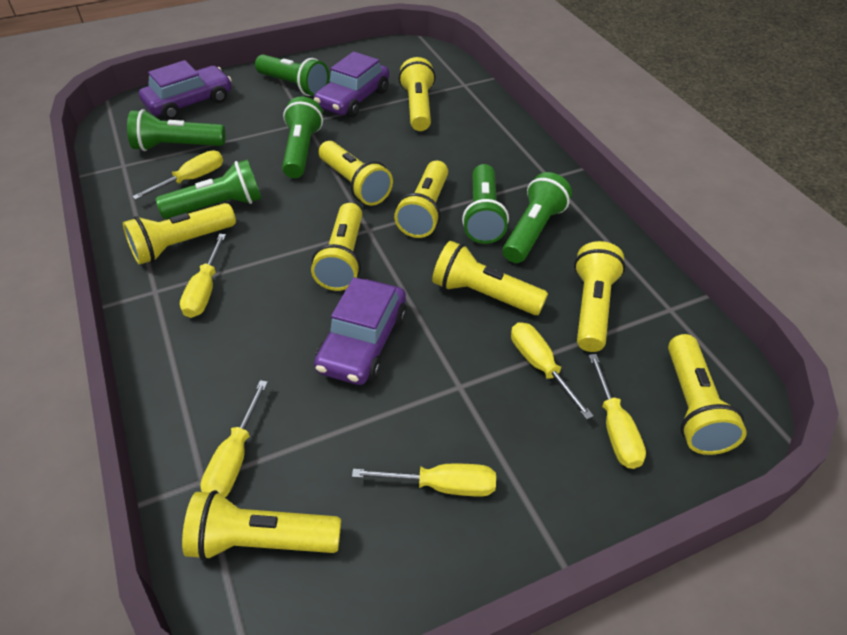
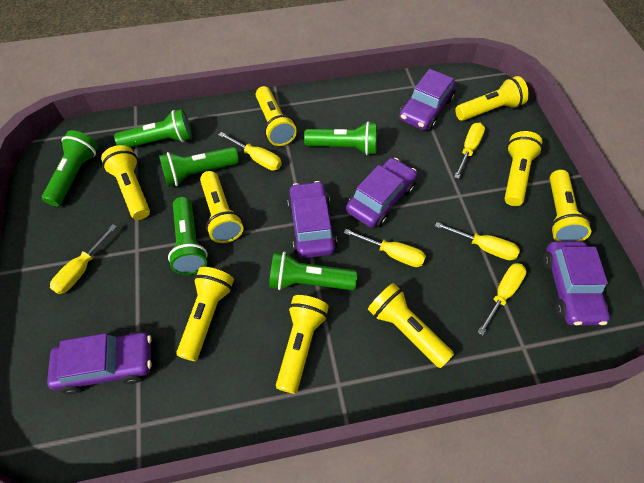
purple car: 3 -> 5

